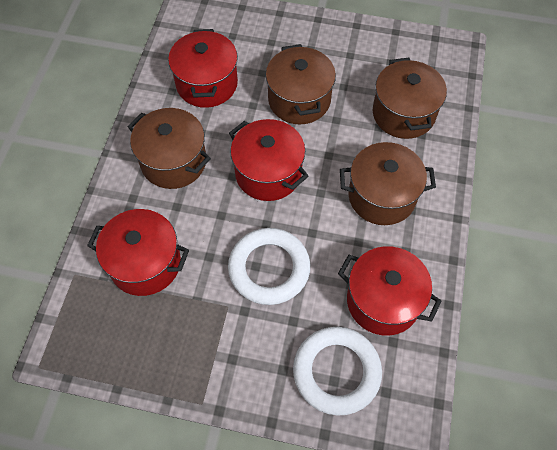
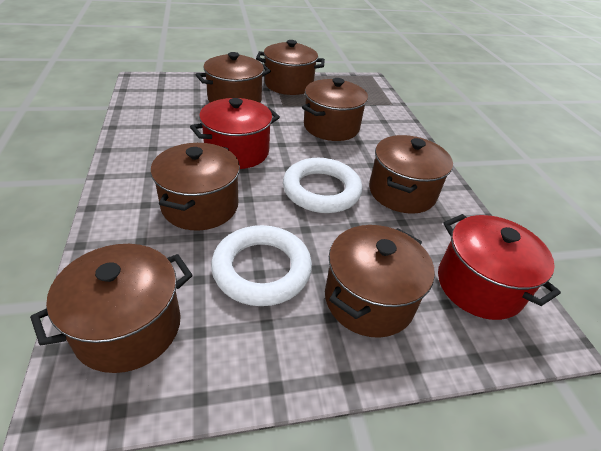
brown pot: 4 -> 7
red pot: 4 -> 2

